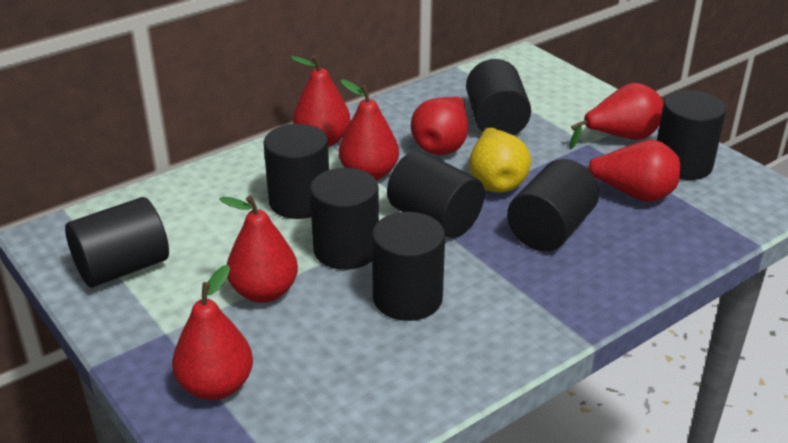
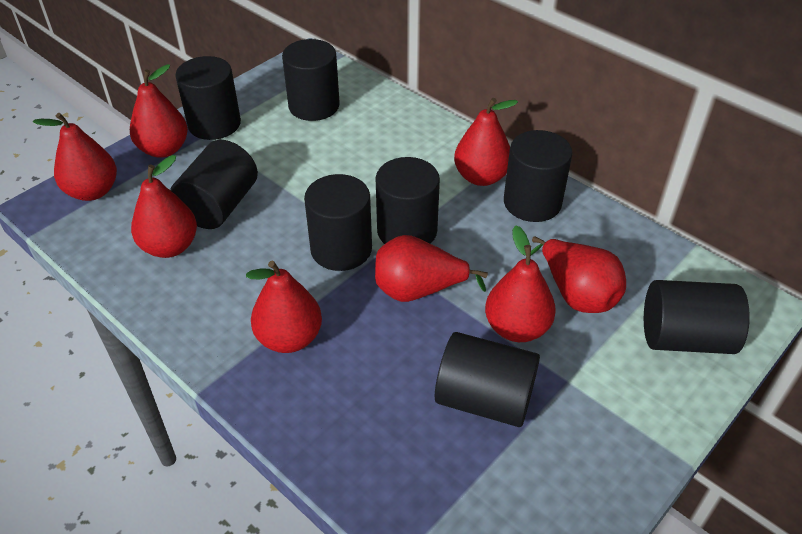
red pear: 7 -> 8
yellow pear: 1 -> 0

